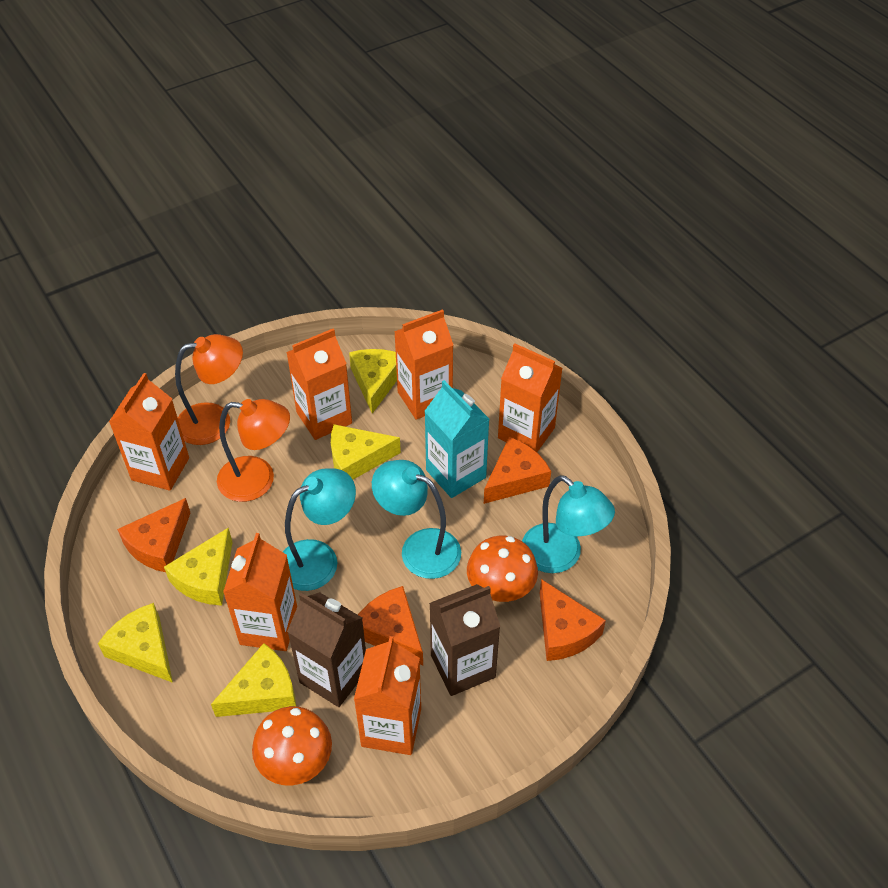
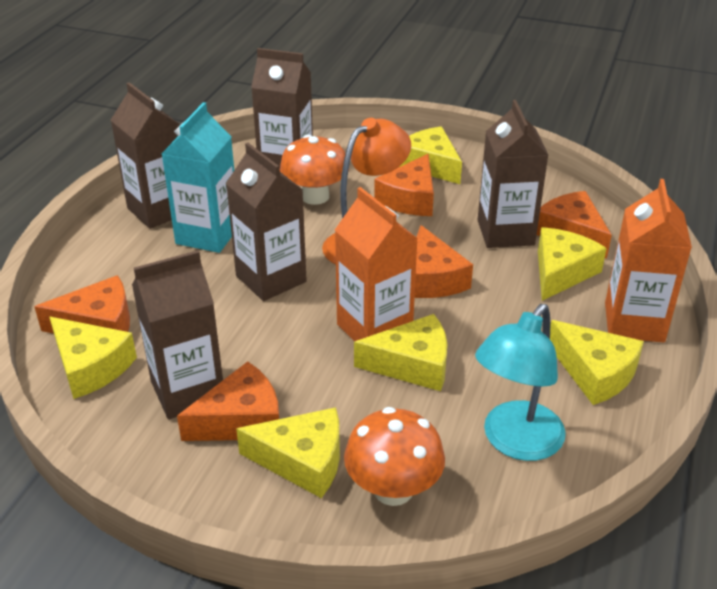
brown carton: 2 -> 5
orange carton: 6 -> 2
orange cheese: 4 -> 5
orange lamp: 2 -> 1
turquoise lamp: 3 -> 1
yellow cheese: 5 -> 6

